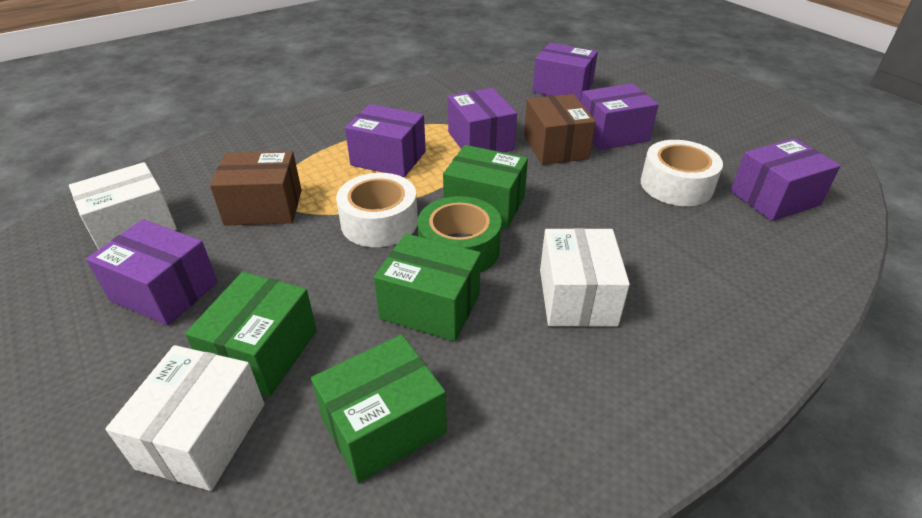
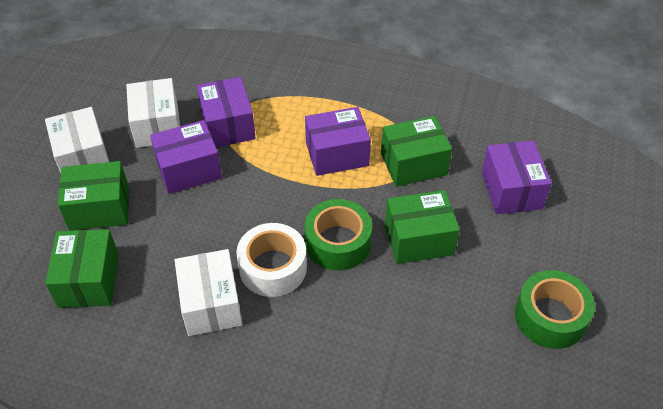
brown box: 2 -> 0
green tape: 1 -> 2
purple box: 6 -> 4
white tape: 2 -> 1

